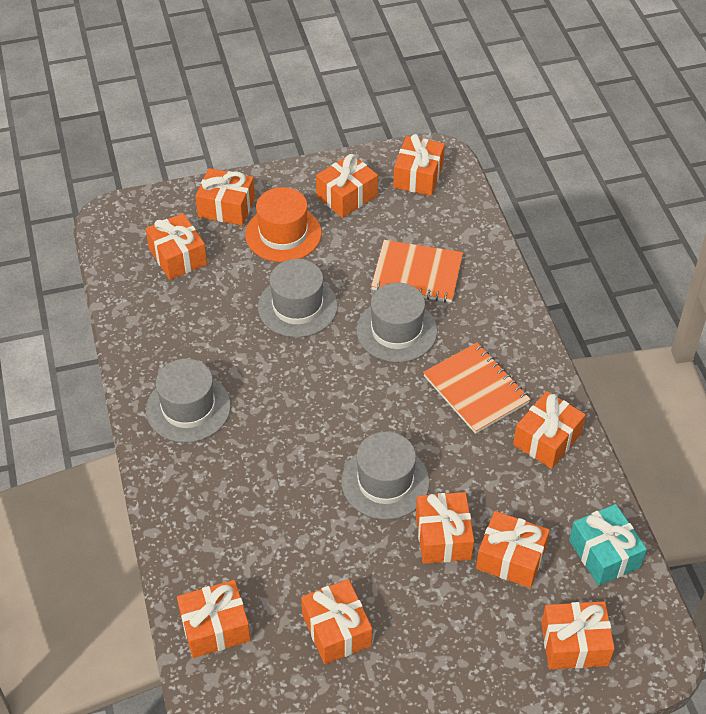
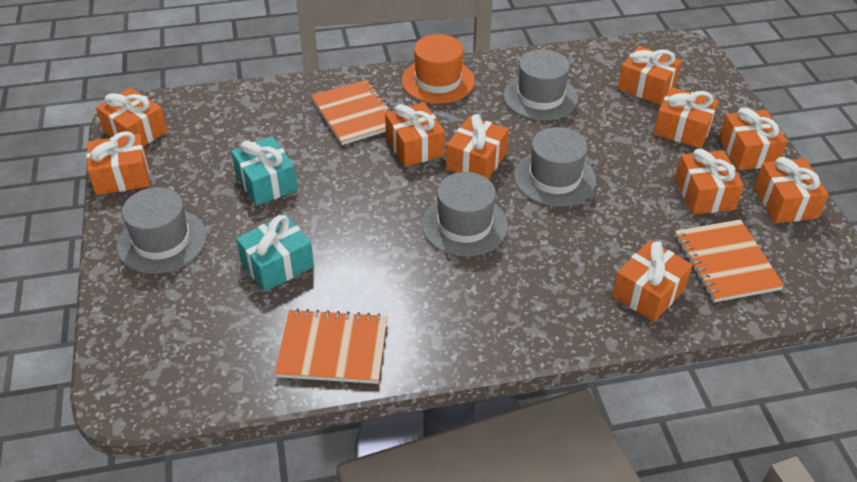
orange notebook: 2 -> 3
turquoise gift: 1 -> 2

